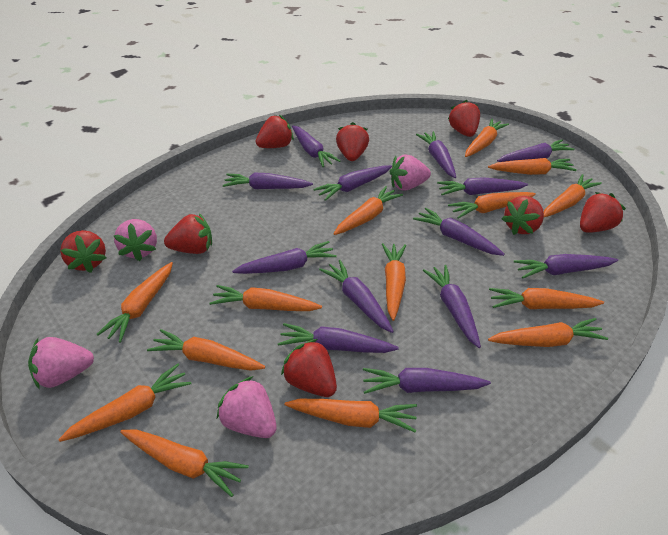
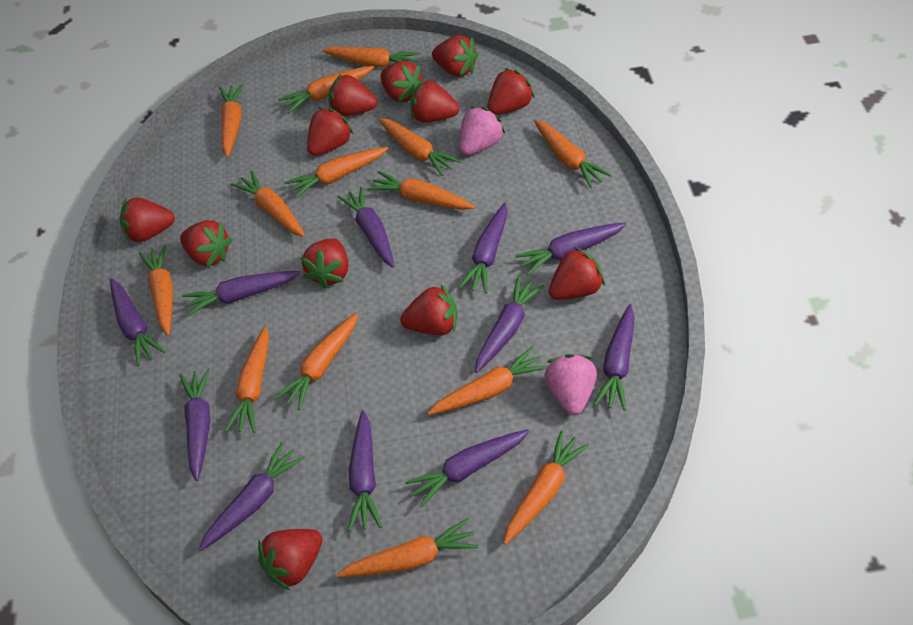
pink strawberry: 4 -> 2
purple carrot: 13 -> 11
red strawberry: 8 -> 12

